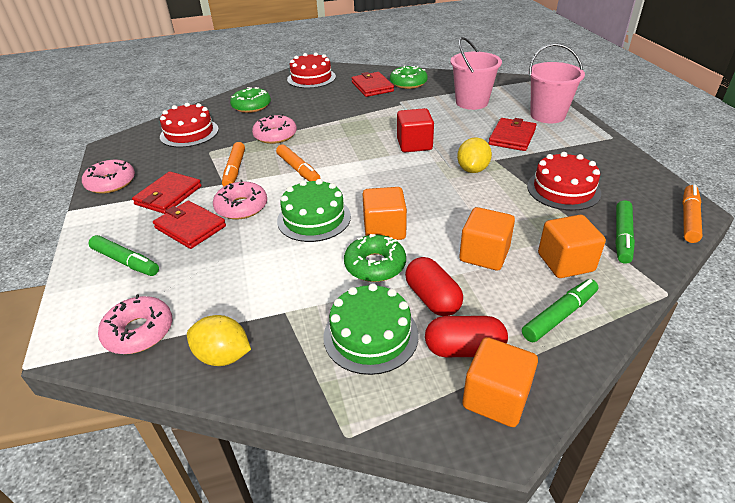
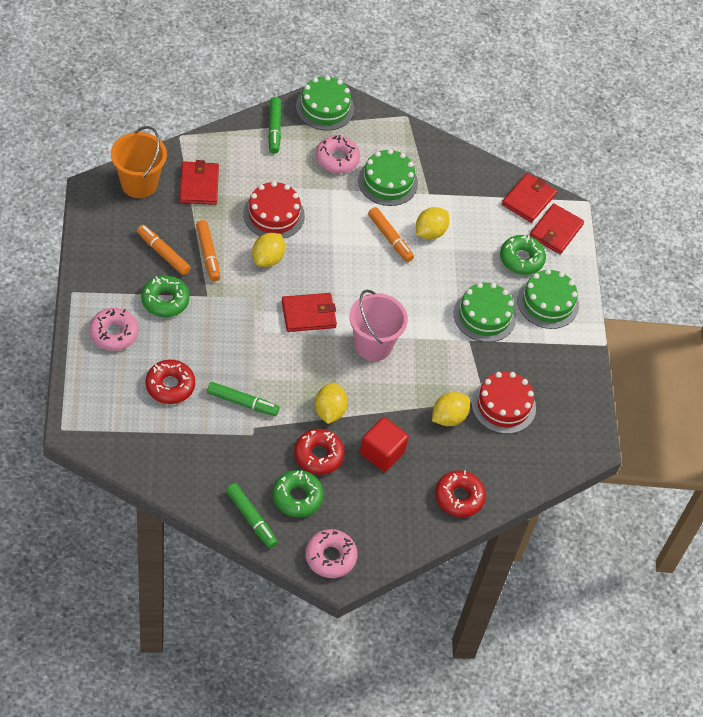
green cake: 2 -> 4
orange bucket: 0 -> 1
orange cube: 4 -> 0
pink bucket: 2 -> 1
pink donut: 4 -> 3
red cake: 3 -> 2
red capsule: 2 -> 0
red donut: 0 -> 3
yellow lemon: 2 -> 4

